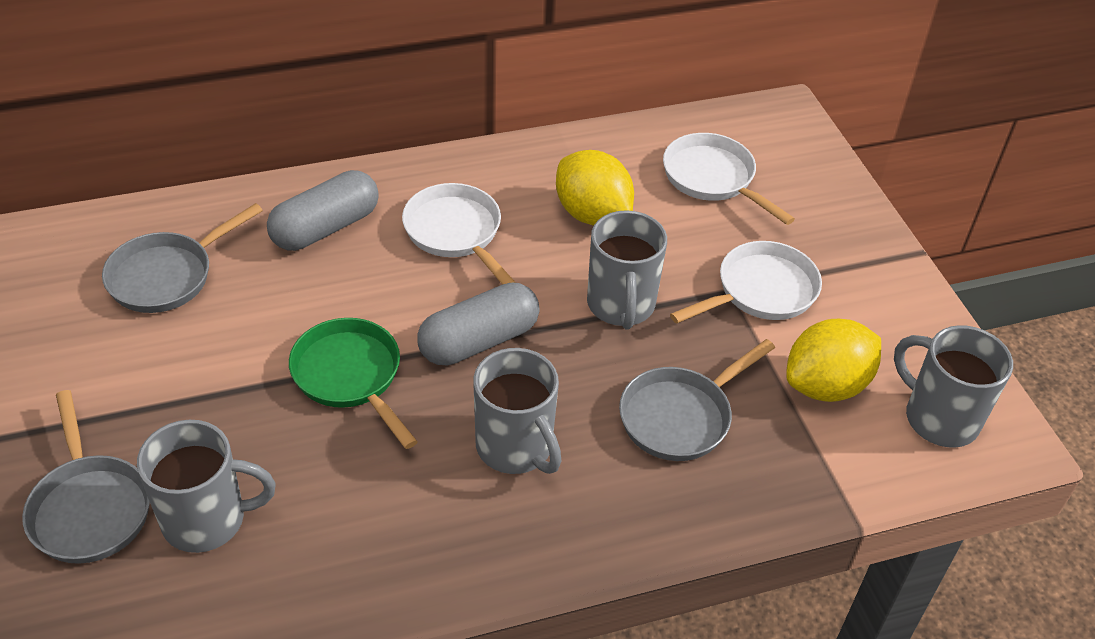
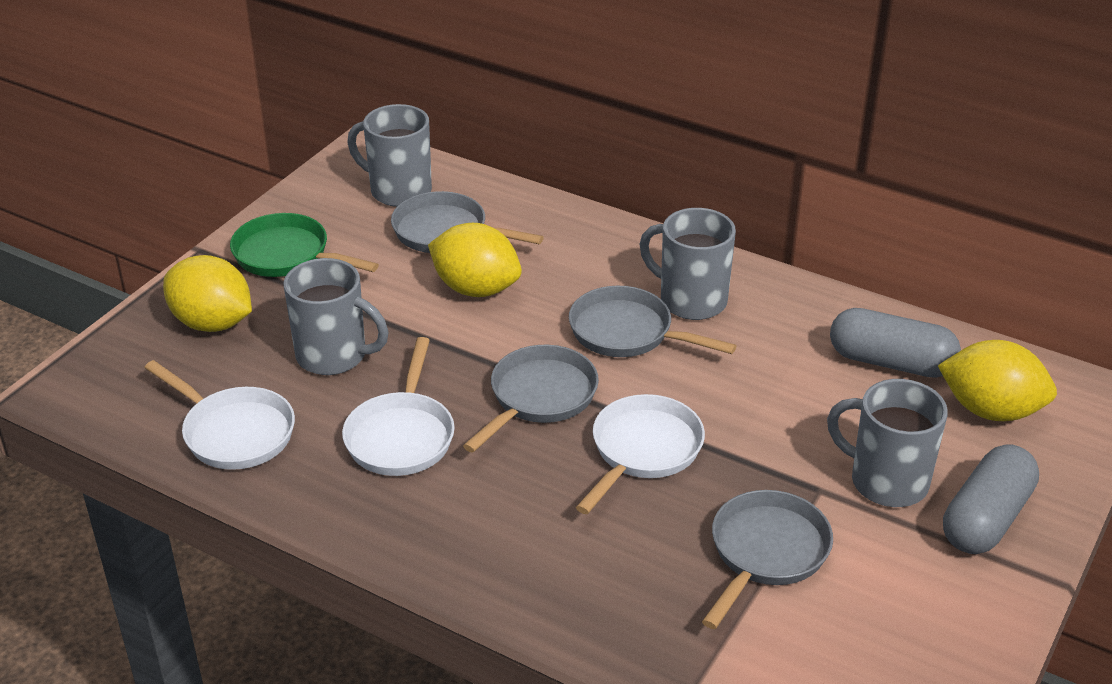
grey pan: 3 -> 4
yellow lemon: 2 -> 3

